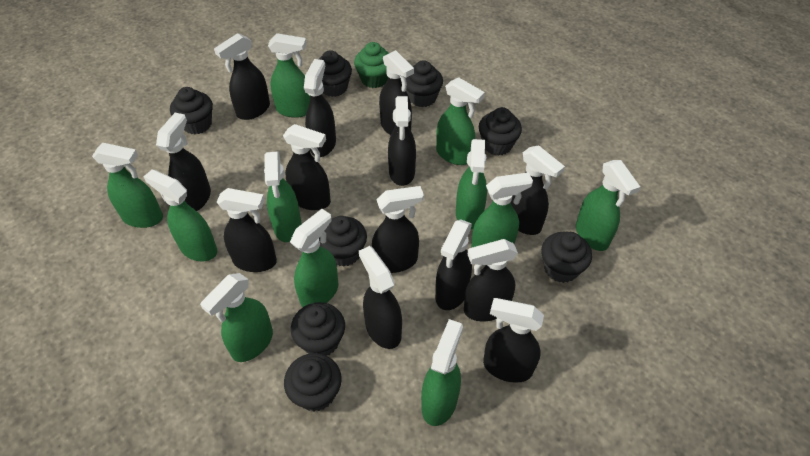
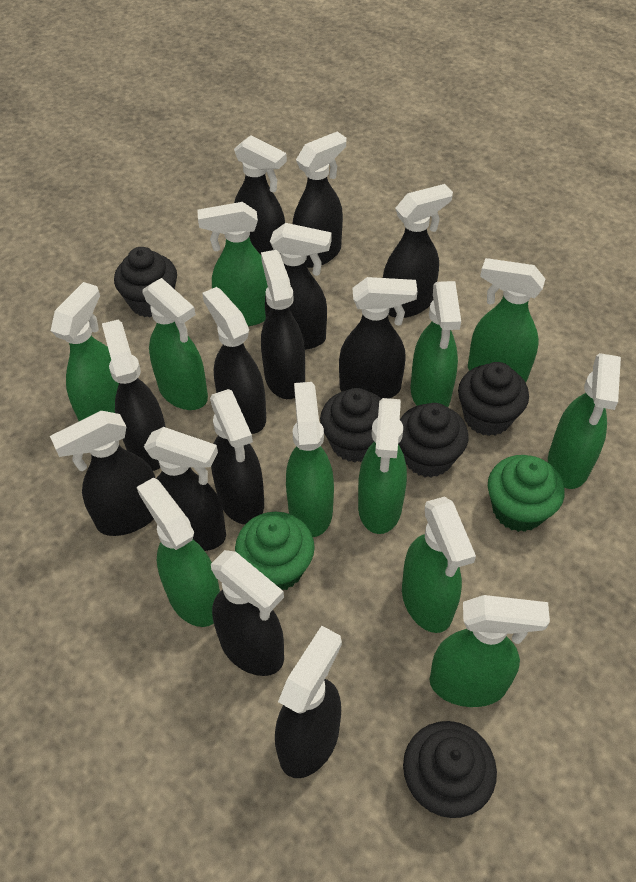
black cupcake: 8 -> 5
green cupcake: 1 -> 2

